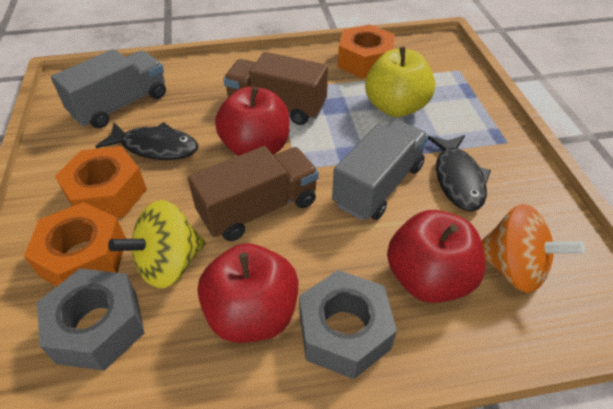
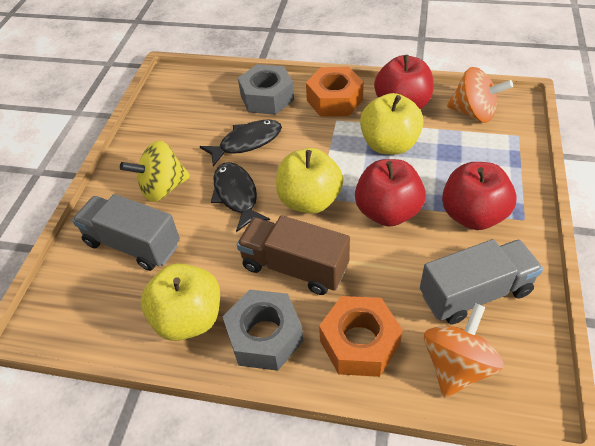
brown truck: 2 -> 1
orange nut: 3 -> 2
orange spinning top: 1 -> 2
yellow apple: 1 -> 3

